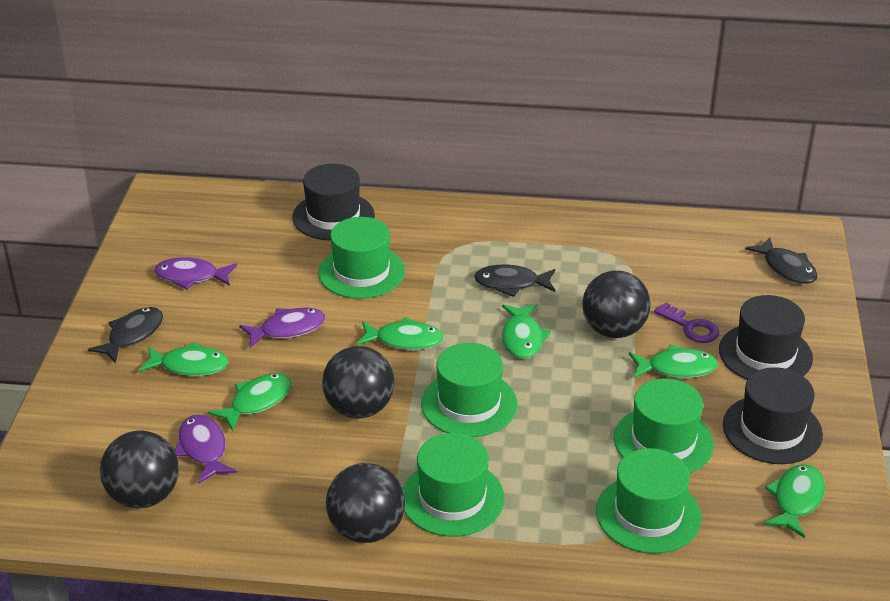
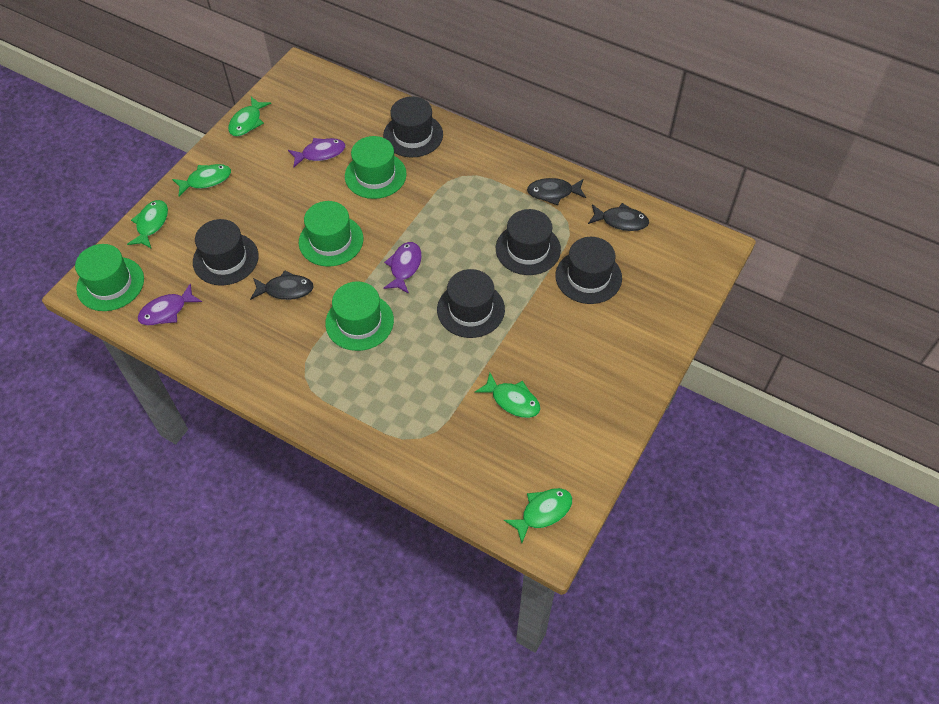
black ball: 4 -> 0
black hat: 3 -> 5
green fish: 6 -> 5
green hat: 5 -> 4
purple key: 1 -> 0

